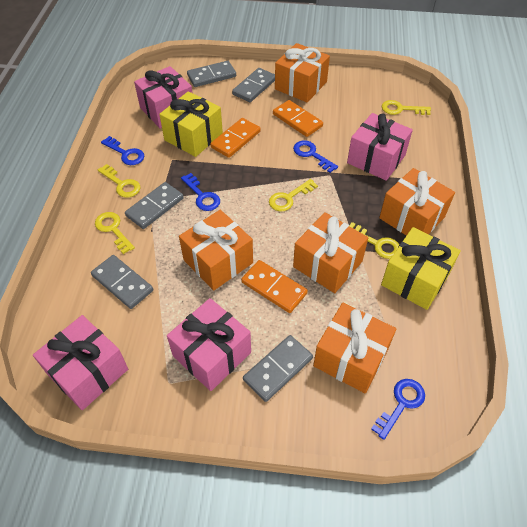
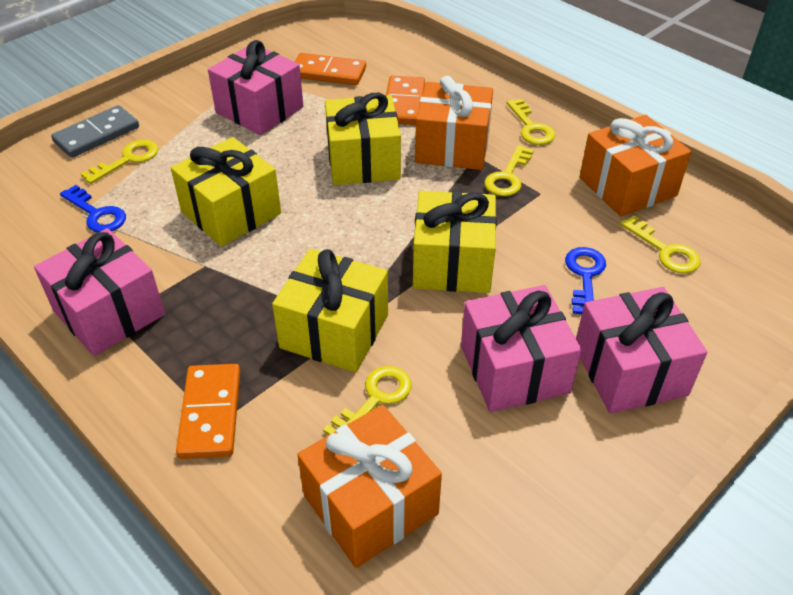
blue key: 4 -> 2
grey domino: 5 -> 1
orange gift: 5 -> 3
yellow gift: 2 -> 4

